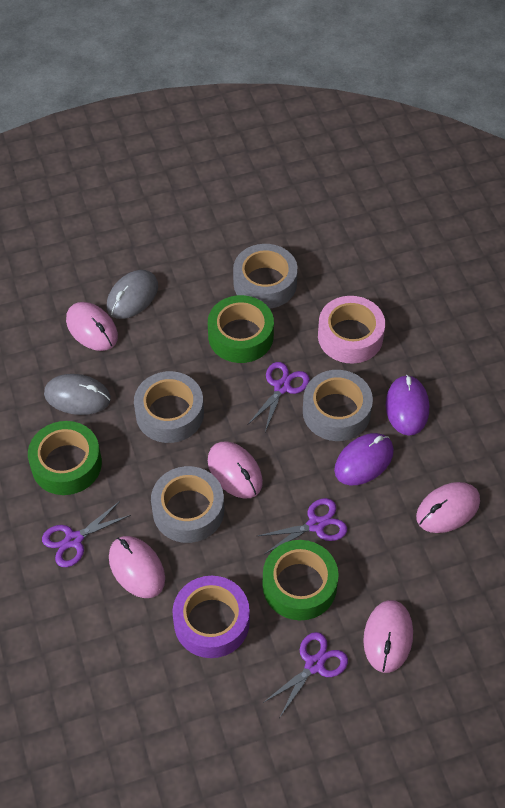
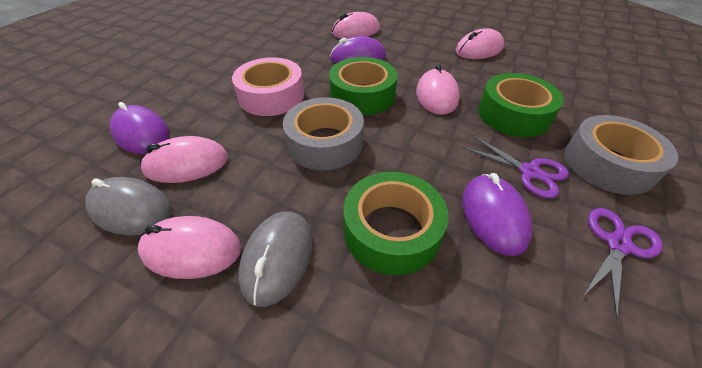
grey tape: 4 -> 2
purple mouse: 2 -> 3
purple scissors: 4 -> 2
purple tape: 1 -> 0

